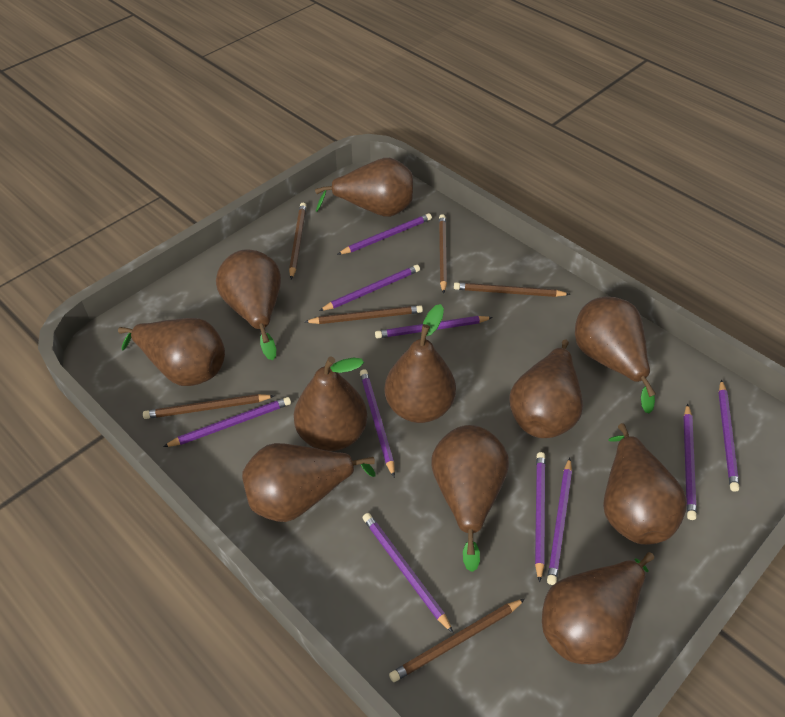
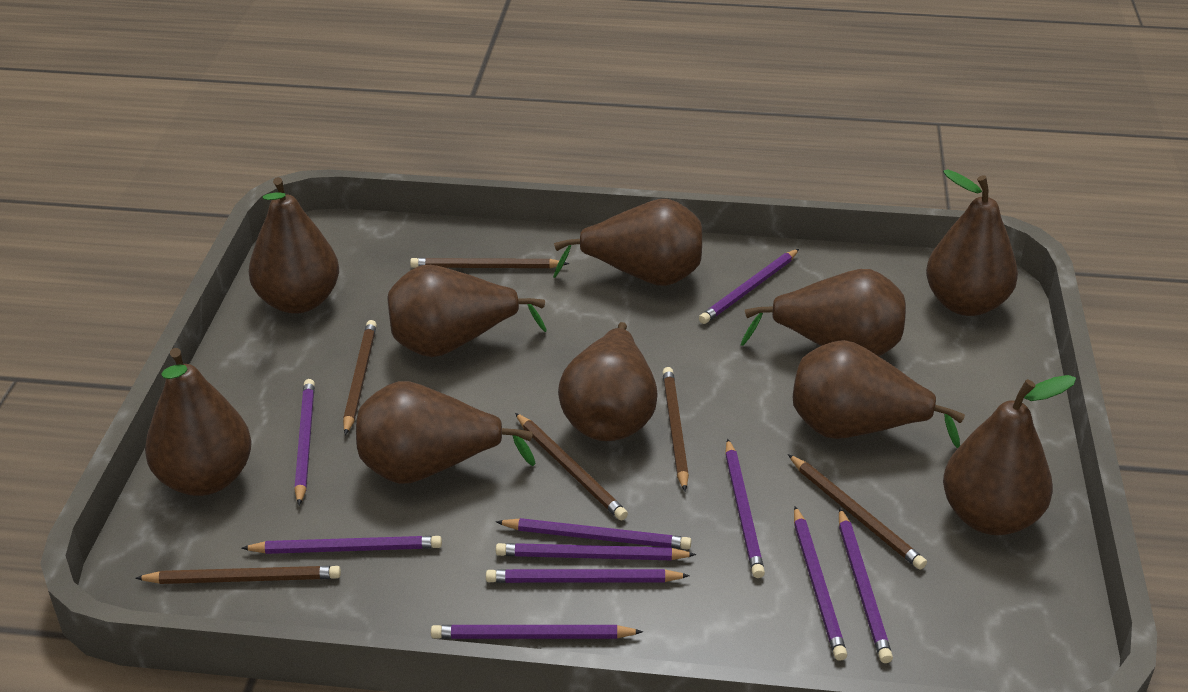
brown pear: 11 -> 10

